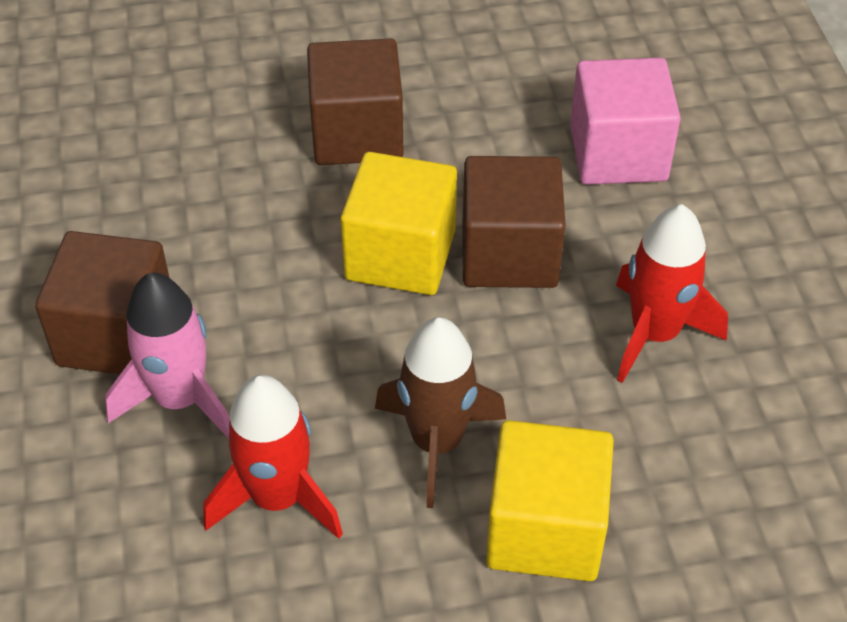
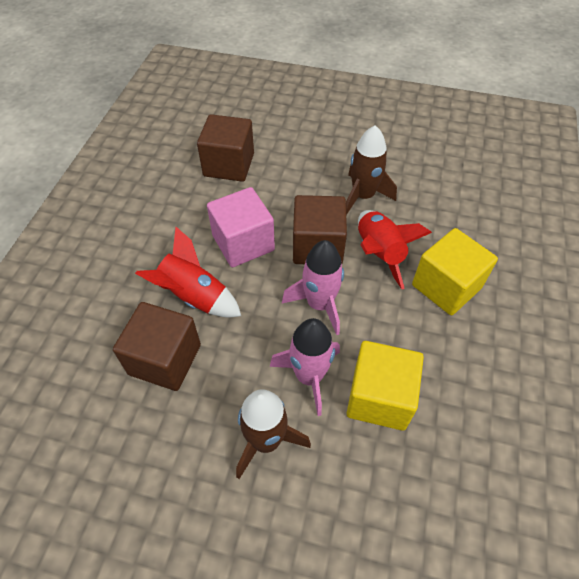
brown rocket: 1 -> 2
pink rocket: 1 -> 2

